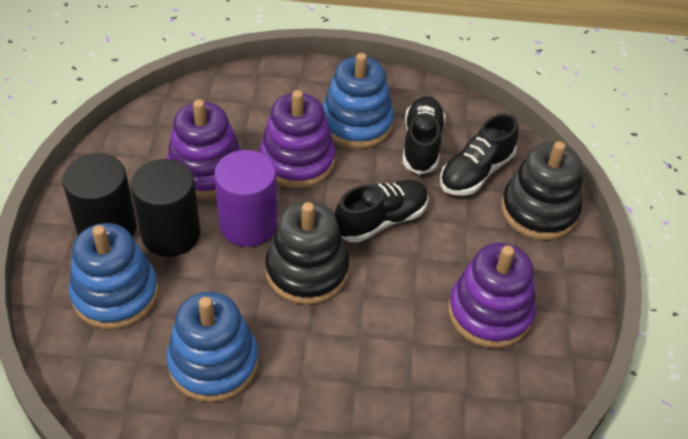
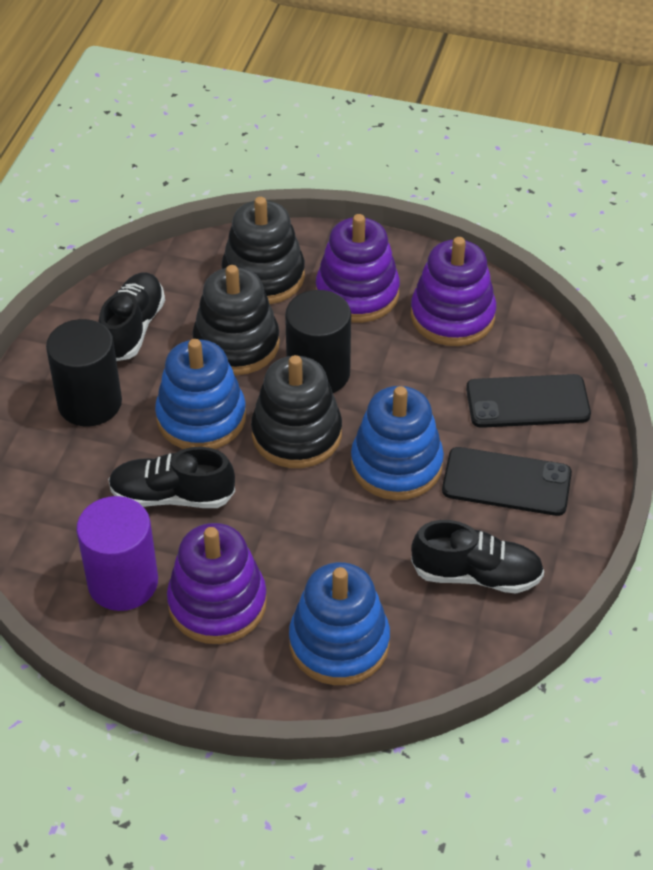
black phone: 0 -> 2
black stacking toy: 2 -> 3

